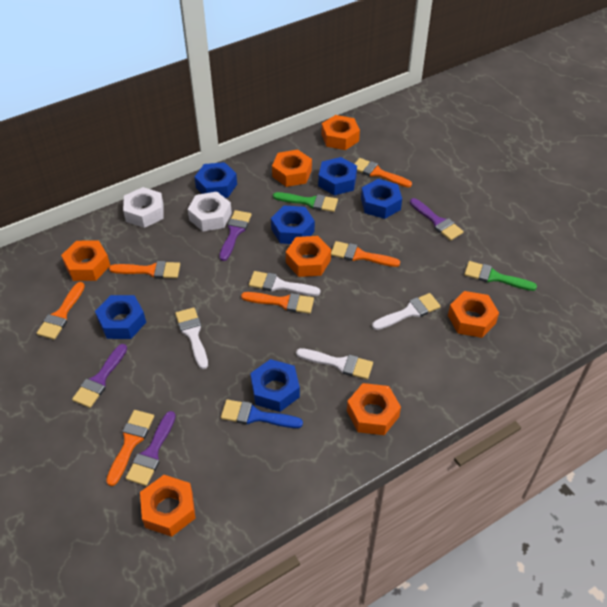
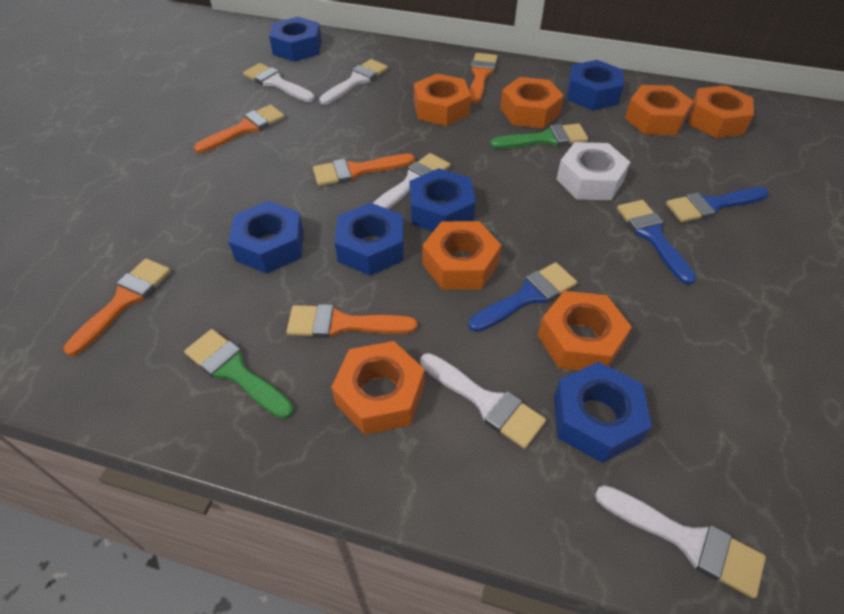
blue brush: 1 -> 3
orange brush: 6 -> 5
purple brush: 4 -> 0
white brush: 4 -> 5
white nut: 2 -> 1

